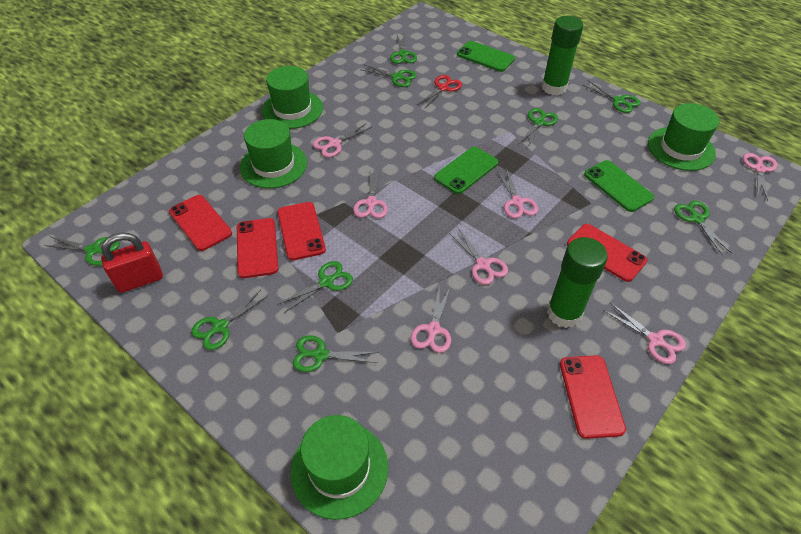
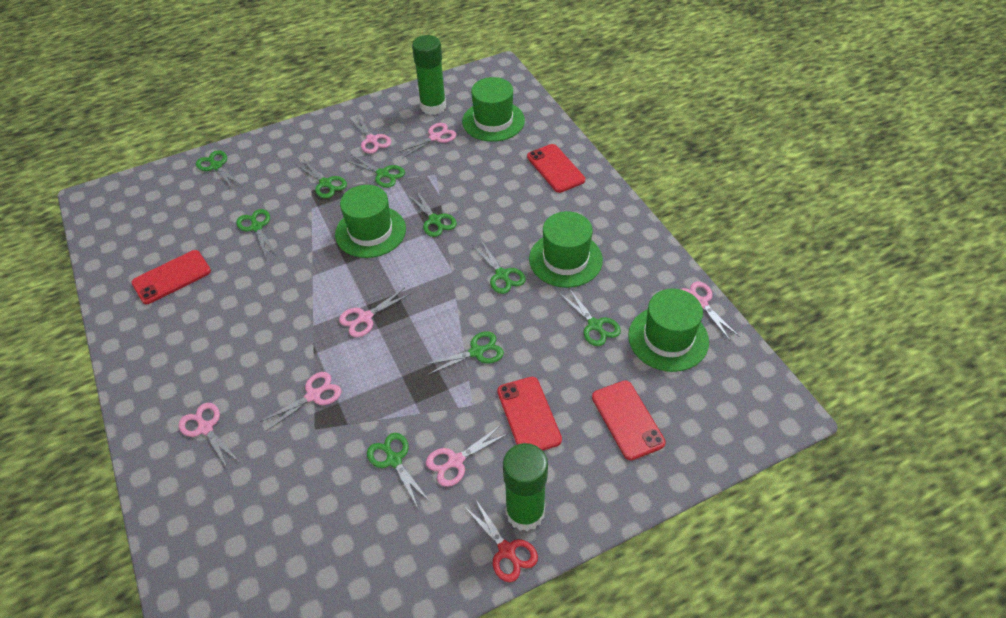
green phone: 3 -> 0
red padlock: 1 -> 0
red phone: 5 -> 4

